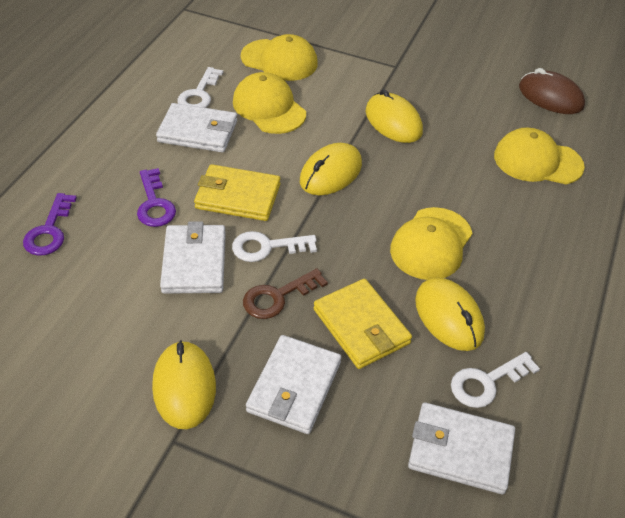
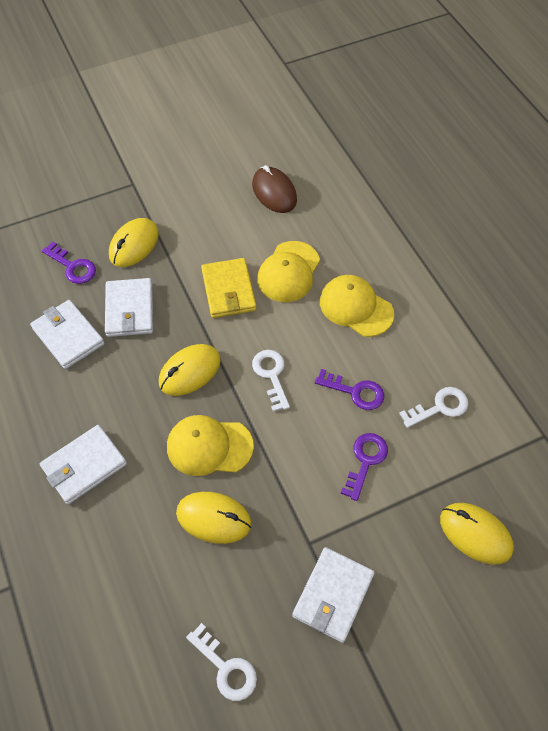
brown key: 1 -> 0
purple key: 2 -> 3
yellow cap: 4 -> 3
yellow wallet: 2 -> 1

